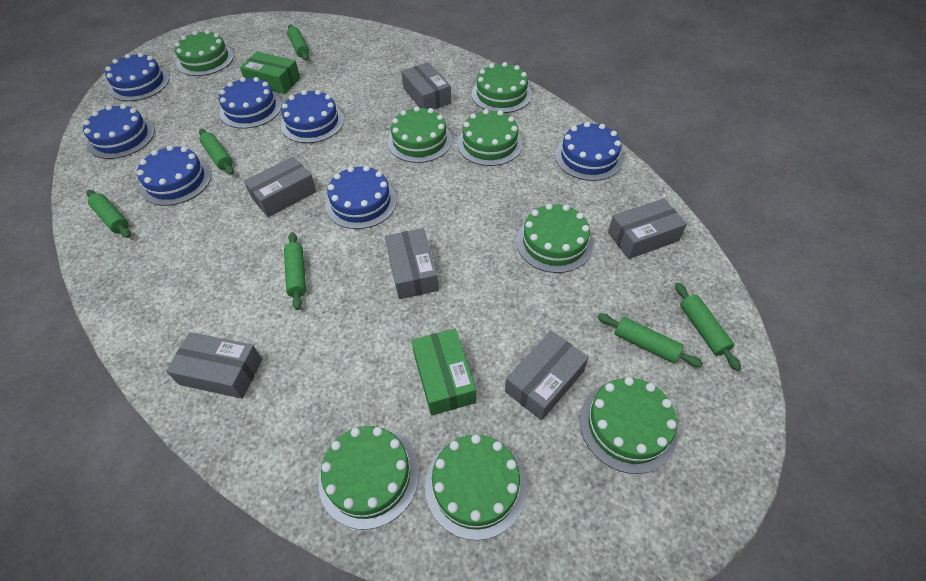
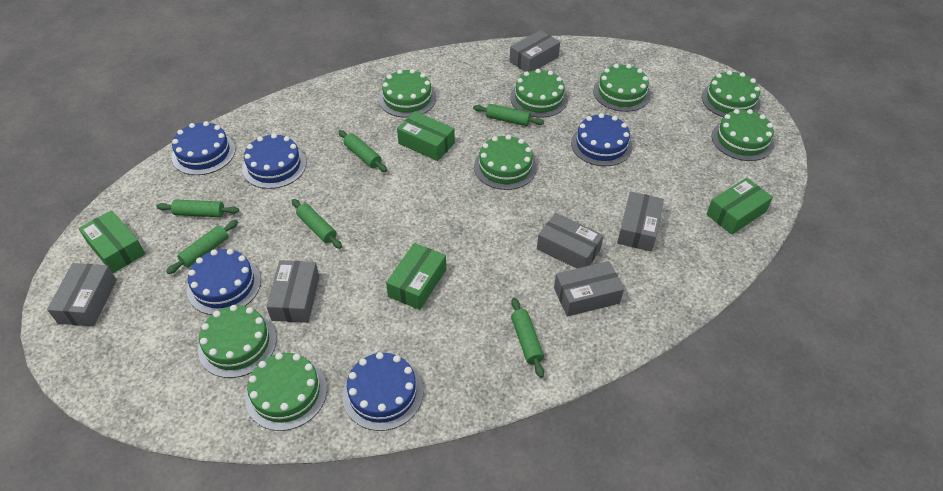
blue cake: 7 -> 5
green box: 2 -> 4

